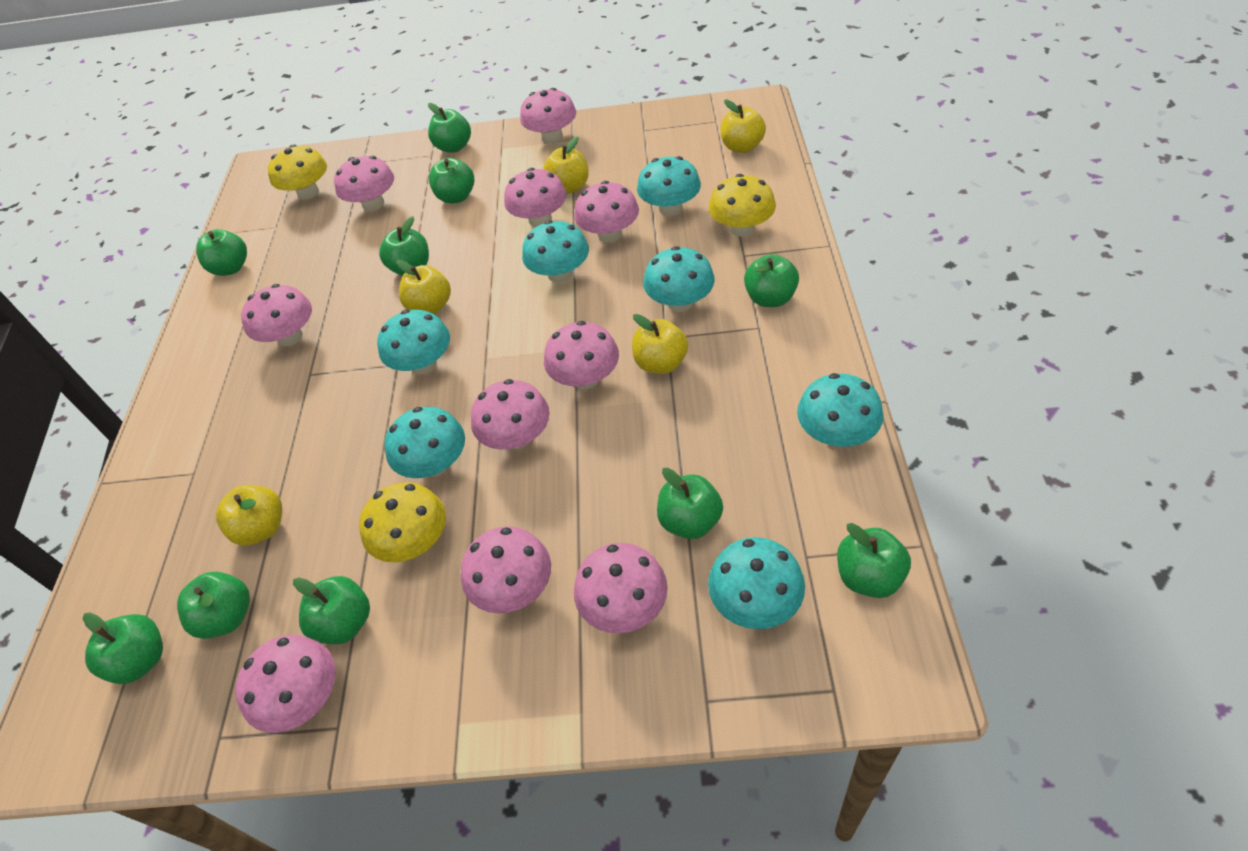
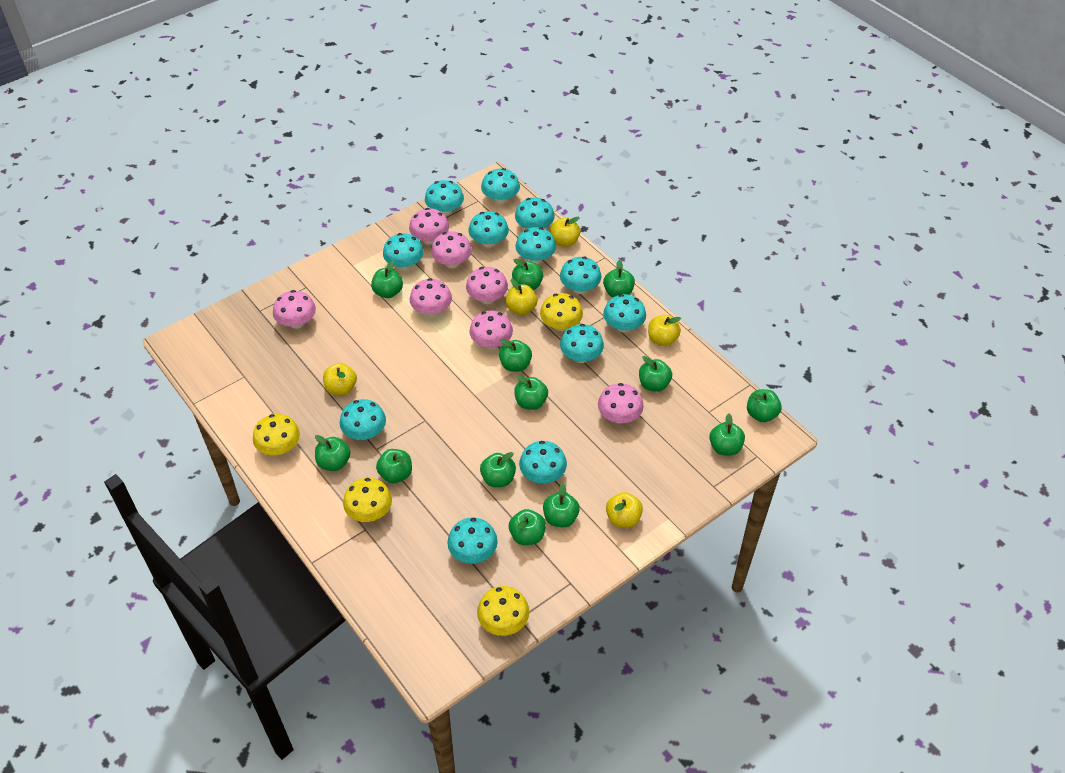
green apple: 10 -> 13
pink mushroom: 10 -> 7
turquoise mushroom: 7 -> 12
yellow mushroom: 3 -> 4

